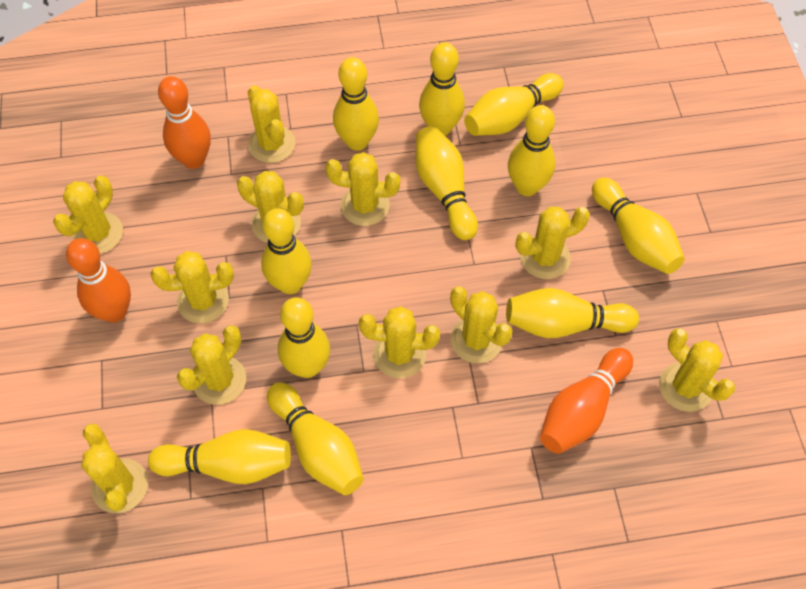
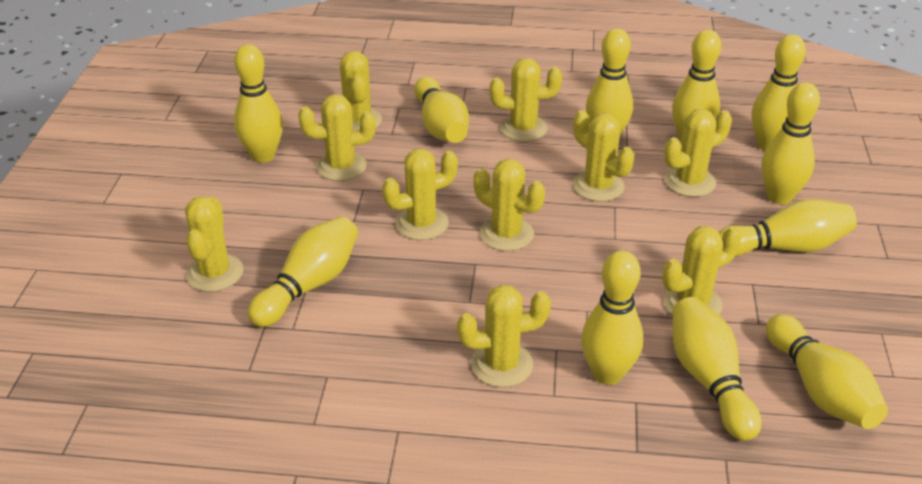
orange bowling pin: 3 -> 0
yellow cactus: 11 -> 10

